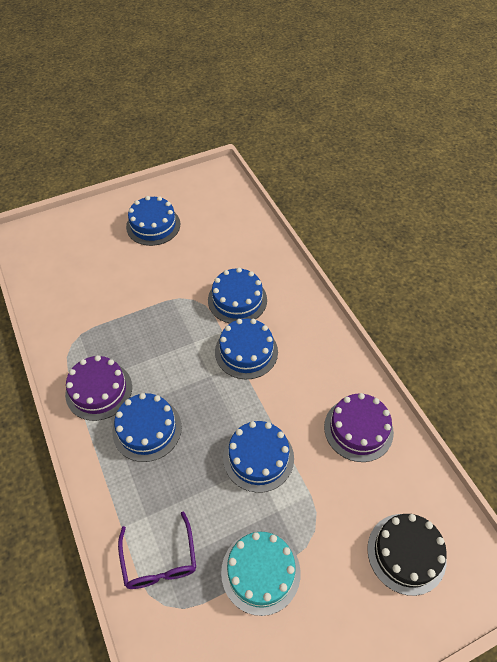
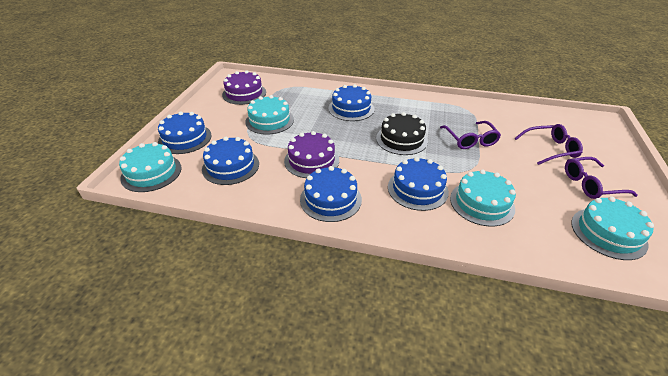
purple glasses: 1 -> 3
turquoise cake: 1 -> 4

